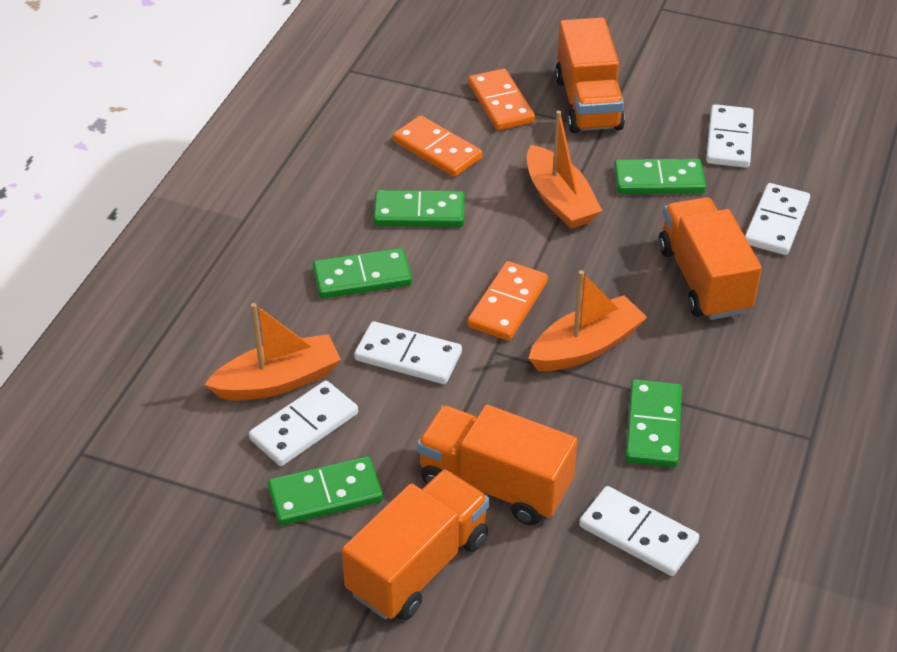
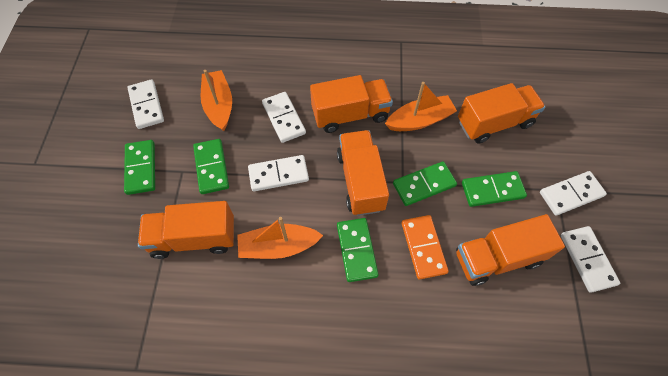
orange domino: 3 -> 1
orange truck: 4 -> 5

